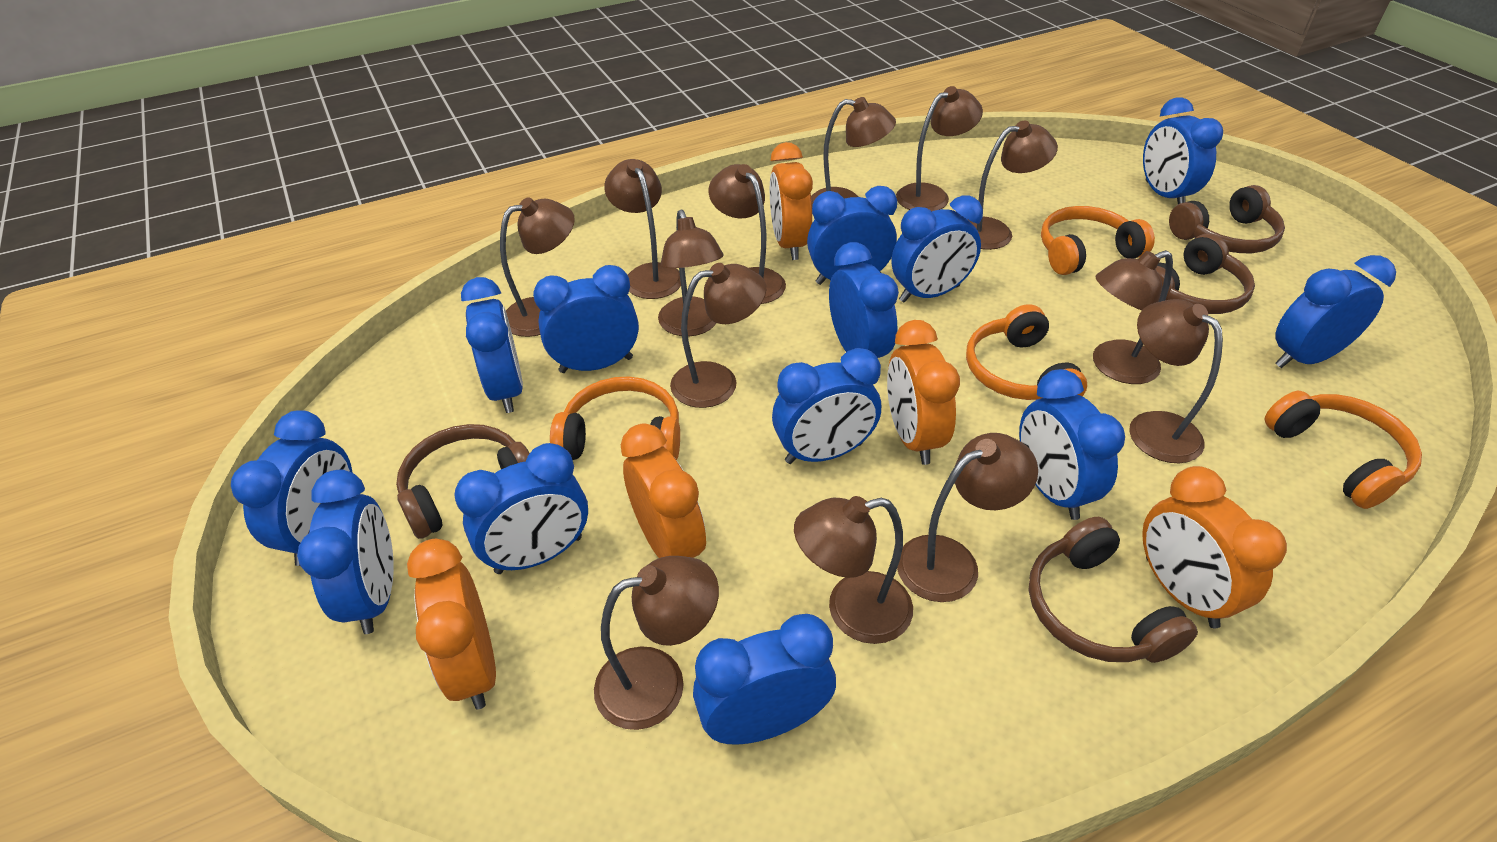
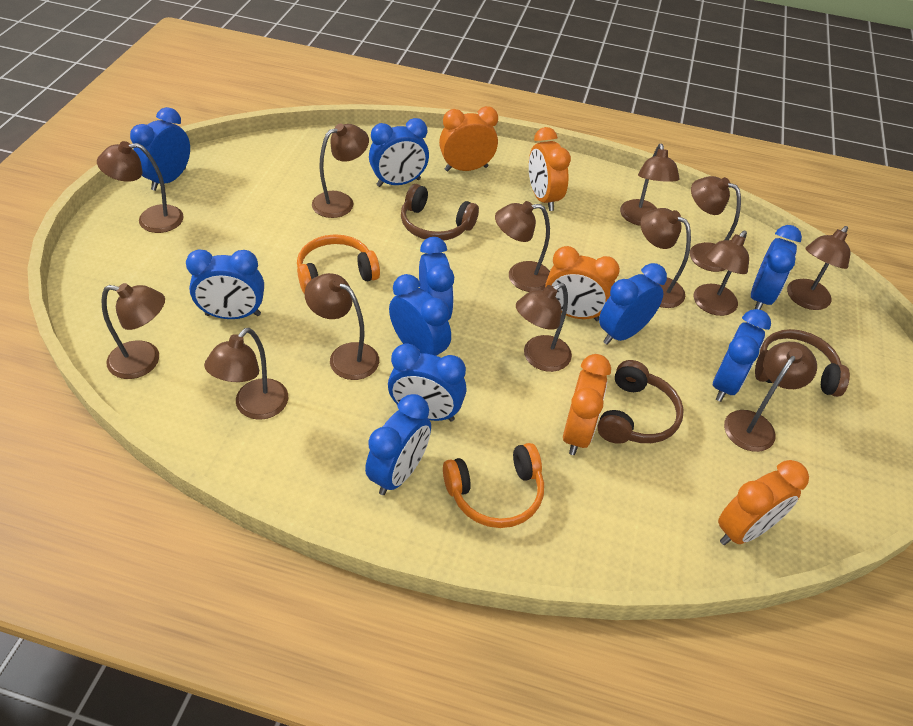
blue clock: 13 -> 10
brown headphones: 4 -> 3
orange headphones: 4 -> 2

